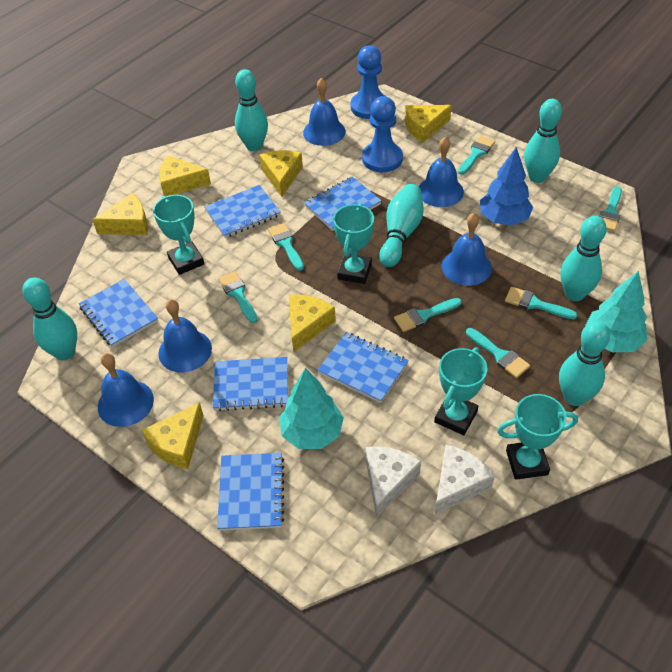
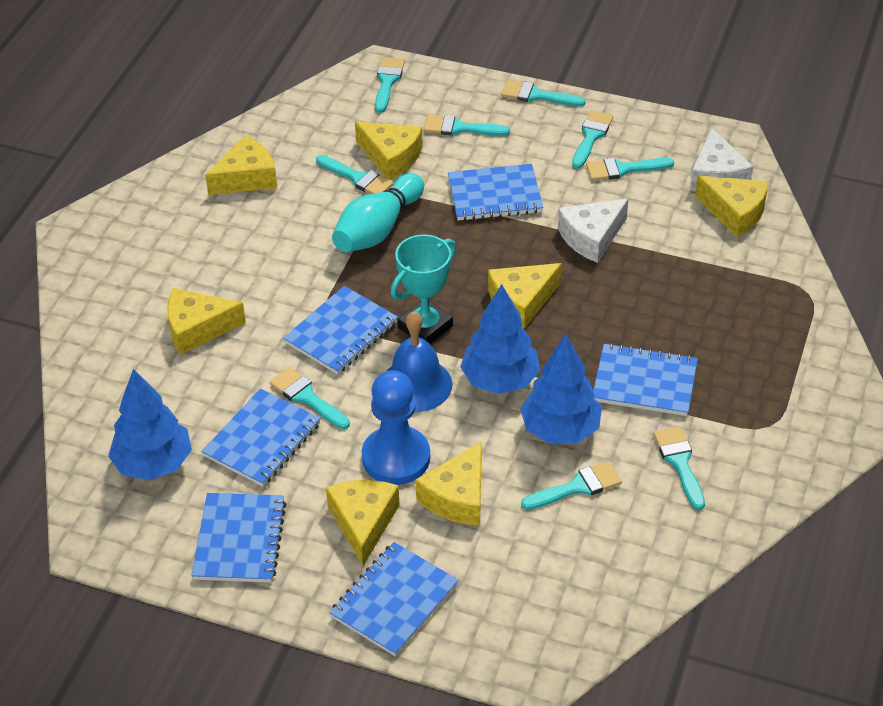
blue bell: 5 -> 1
blue pawn: 2 -> 1
blue tree: 1 -> 3
turquoise bowling pin: 6 -> 1
turquoise brush: 7 -> 9
turquoise tree: 2 -> 0
turquoise trophy: 4 -> 1
yellow cheese: 6 -> 7

